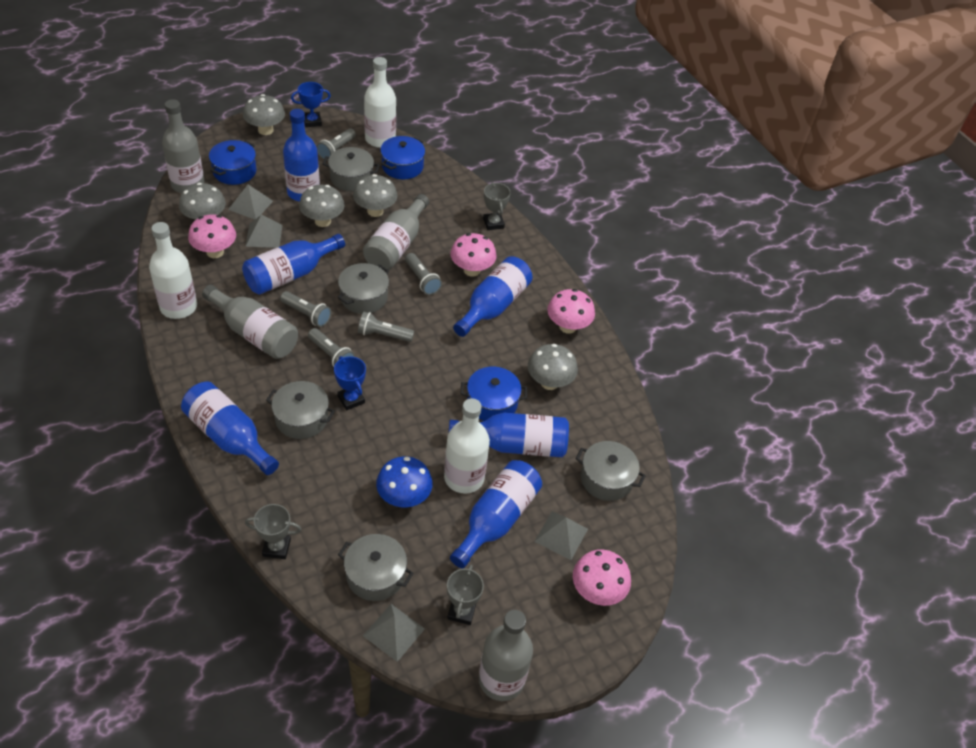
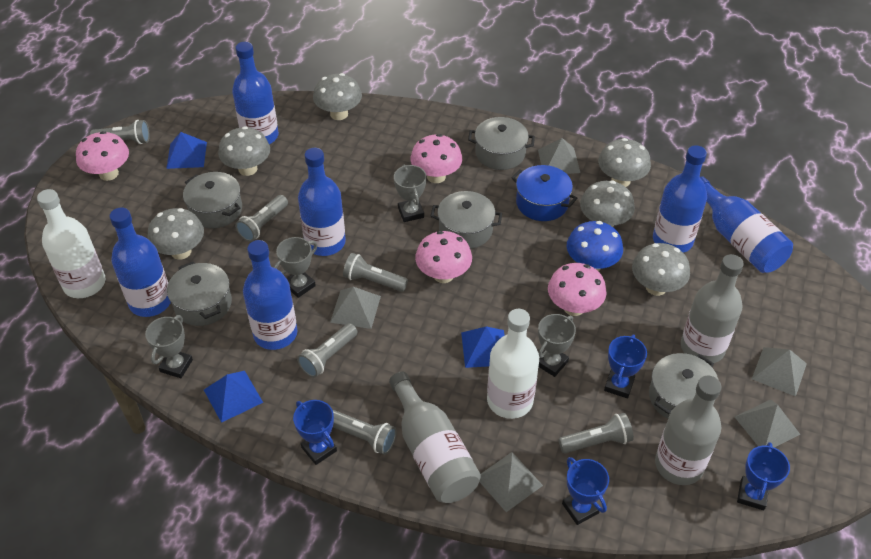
blue pot: 3 -> 1
blue pyramid: 0 -> 3
blue trophy: 2 -> 4
grey bottle: 4 -> 3
grey flashlight: 5 -> 6
grey mushroom: 5 -> 6
grey pyramid: 4 -> 5
grey trophy: 3 -> 4
white bottle: 3 -> 2

